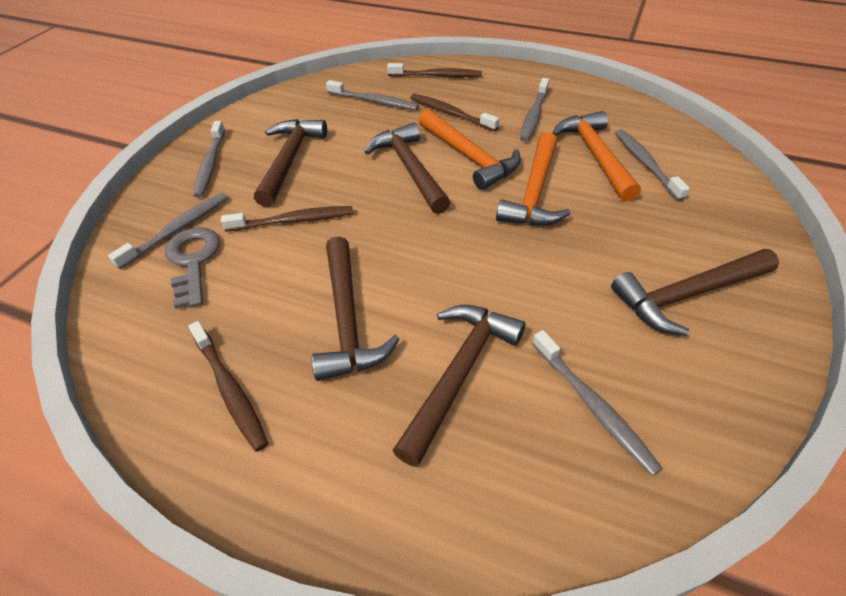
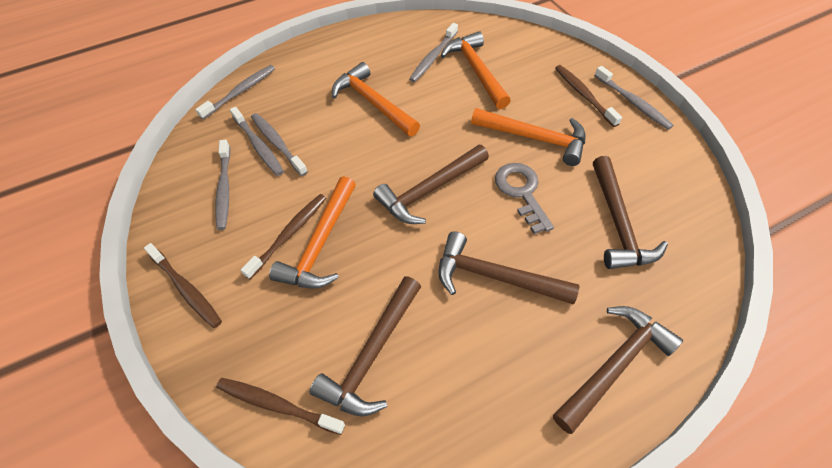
orange hammer: 3 -> 4

